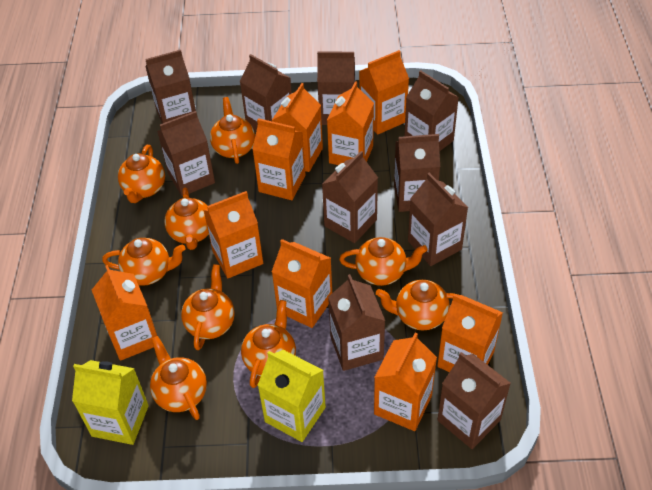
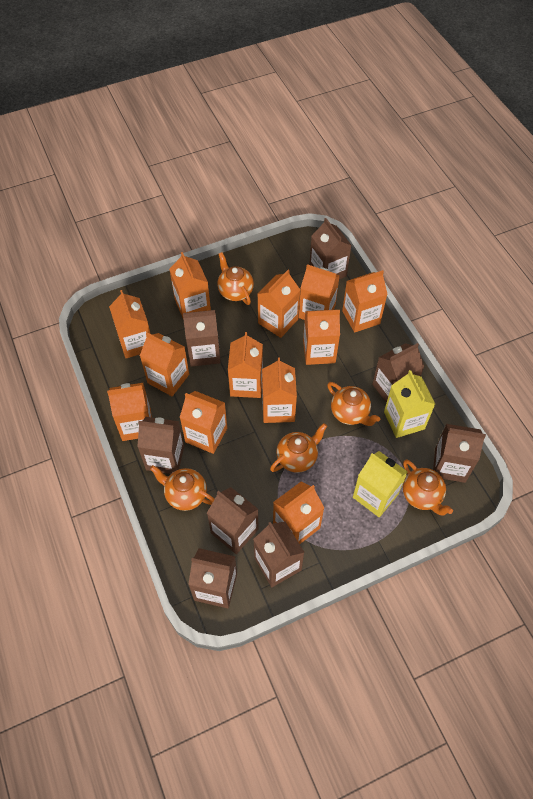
brown carton: 10 -> 8
orange carton: 9 -> 12
orange teapot: 9 -> 5

